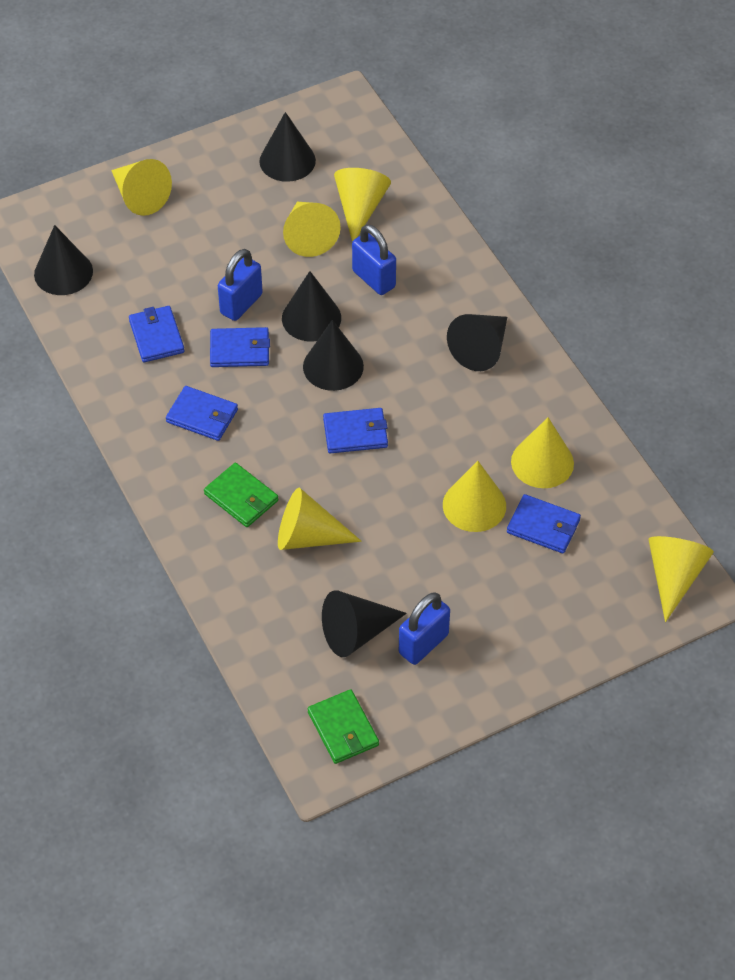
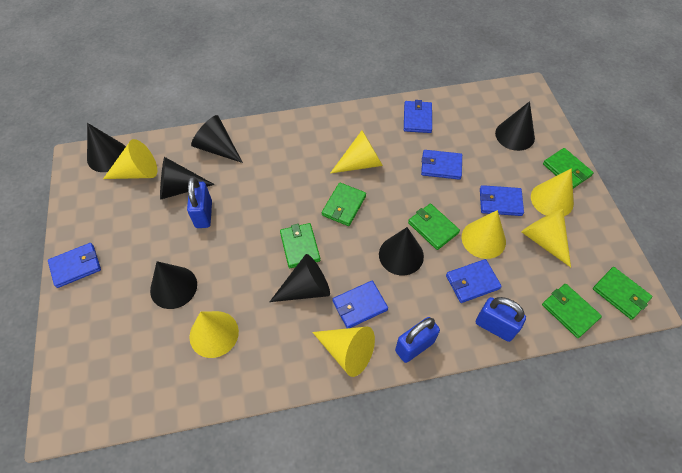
black cone: 6 -> 7
blue wallet: 5 -> 6
green wallet: 2 -> 6

